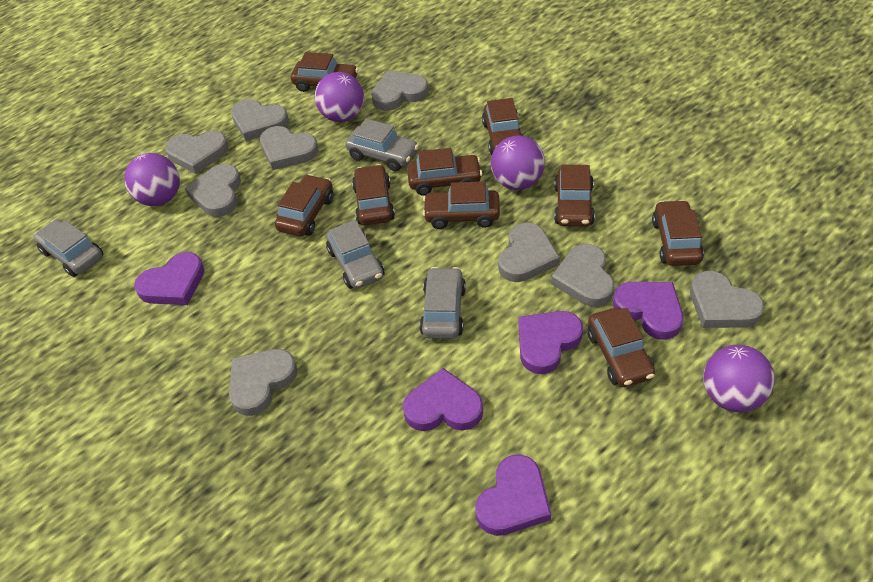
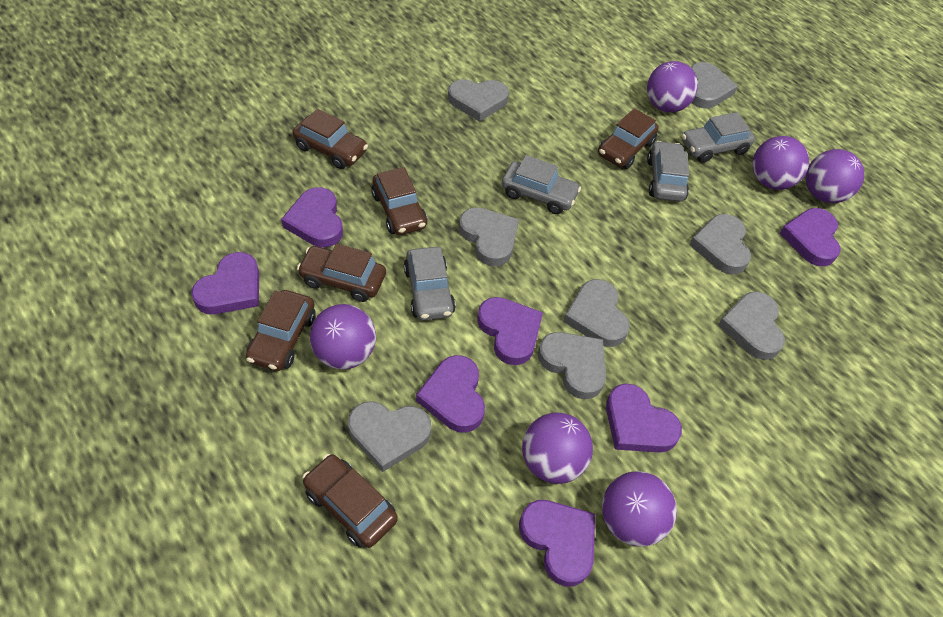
brown car: 9 -> 6
grey heart: 9 -> 8
purple ball: 4 -> 6
purple heart: 5 -> 7

